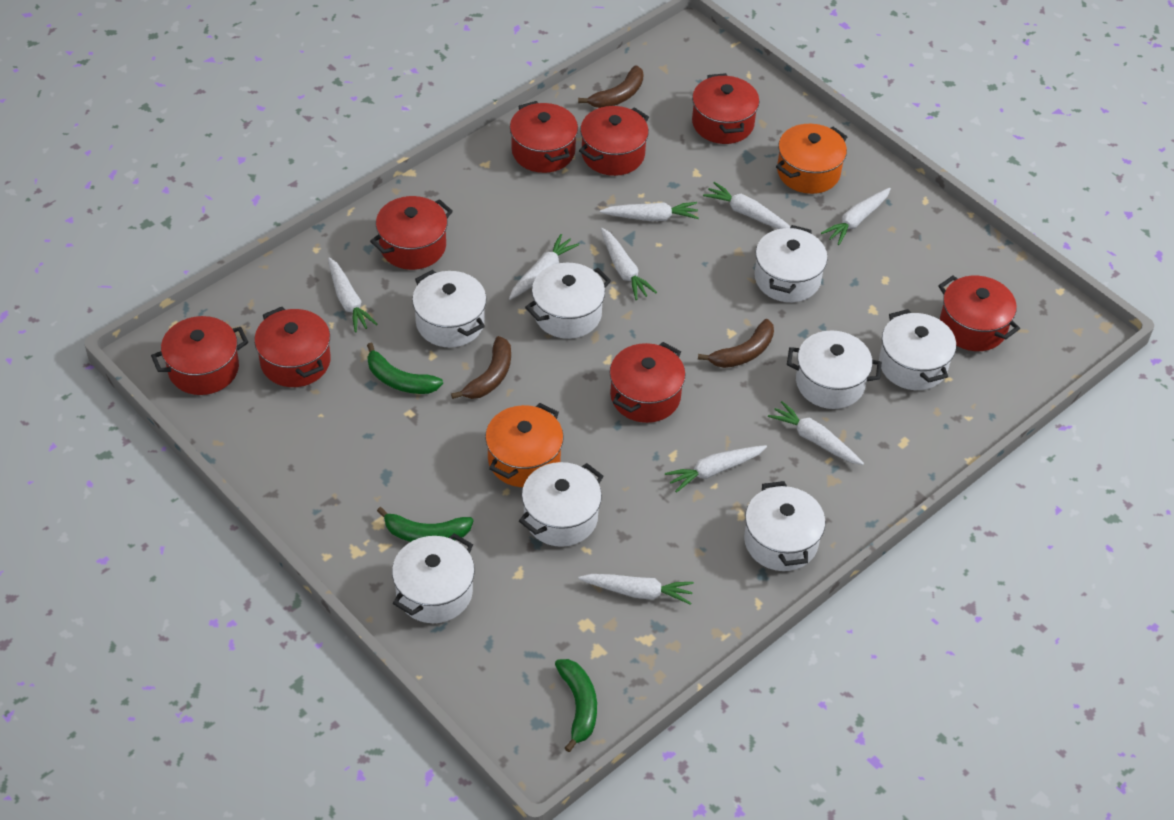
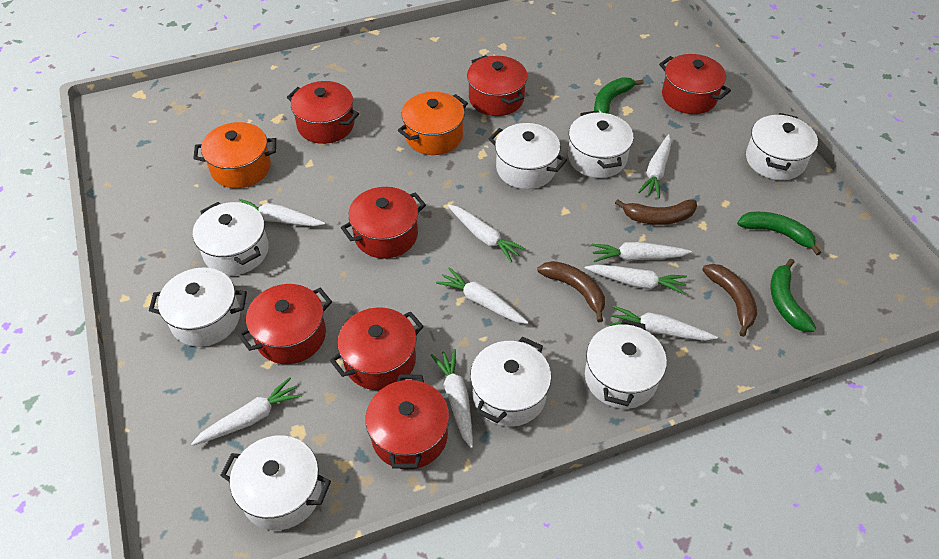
red pot: 8 -> 7

